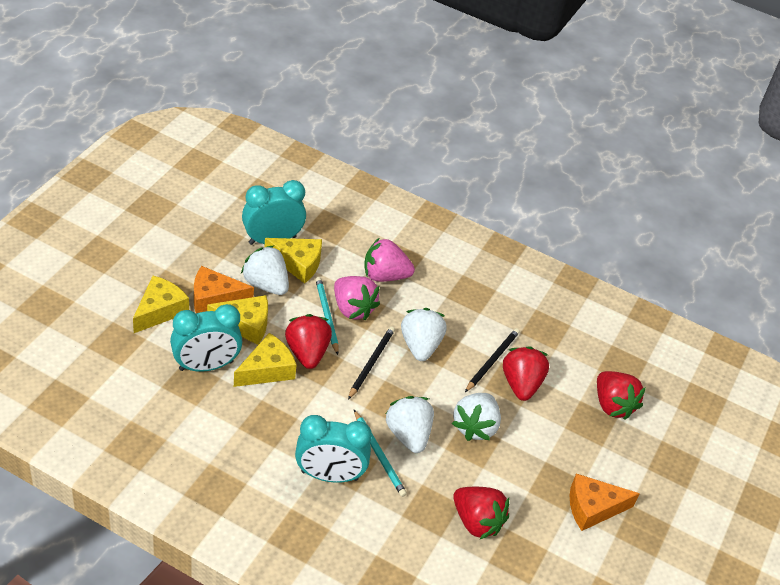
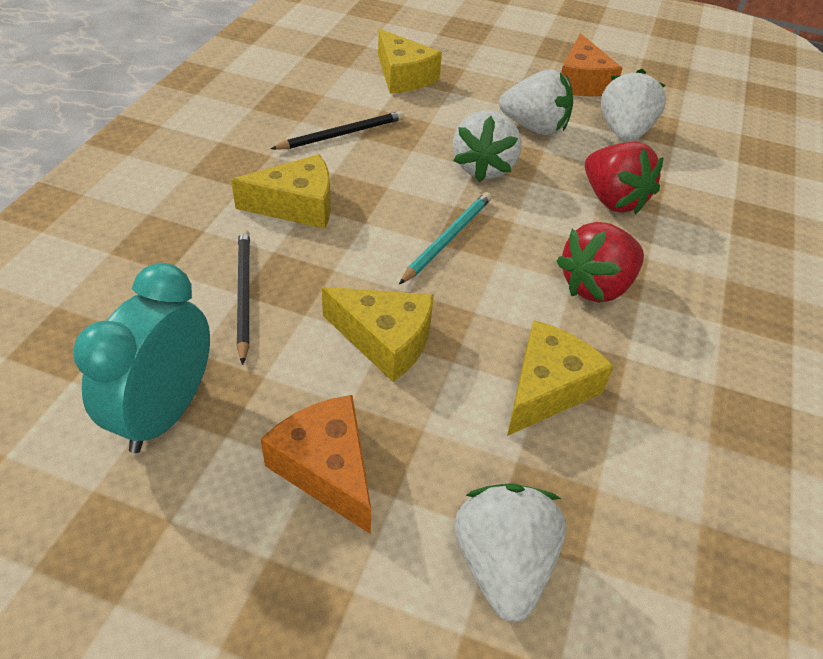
pink strawberry: 2 -> 0
red strawberry: 4 -> 2
turquoise clock: 3 -> 1
turquoise pencil: 2 -> 1

